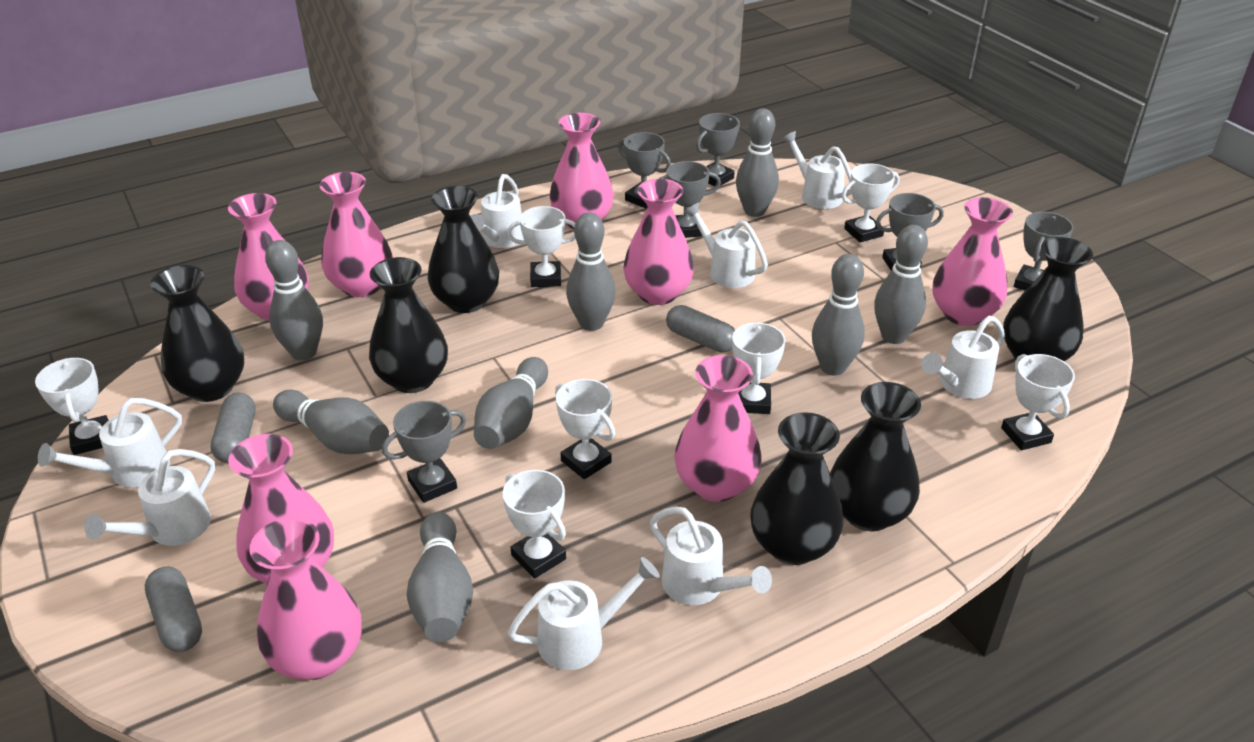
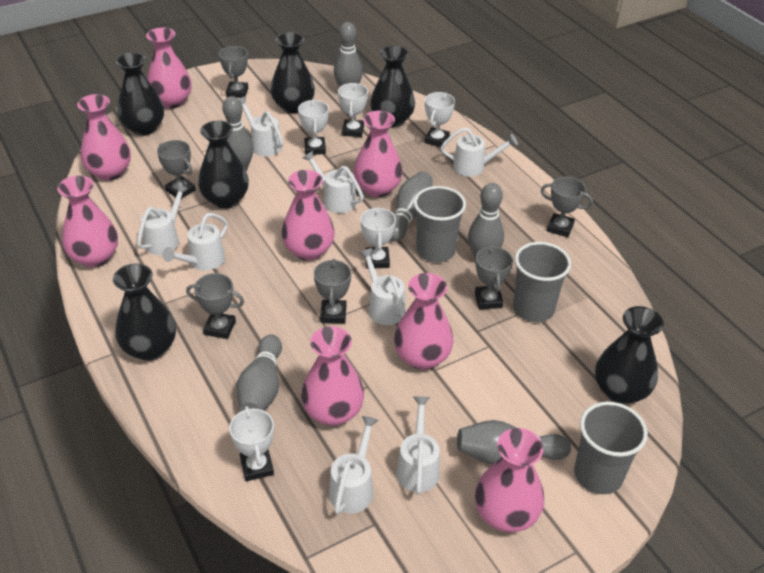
grey bowling pin: 8 -> 6
grey capsule: 3 -> 0
grey cup: 0 -> 3
white trophy: 7 -> 5

